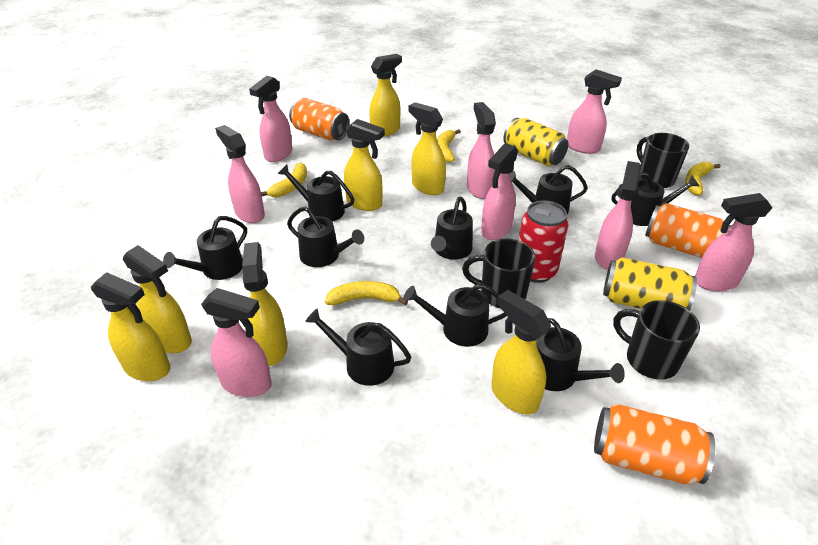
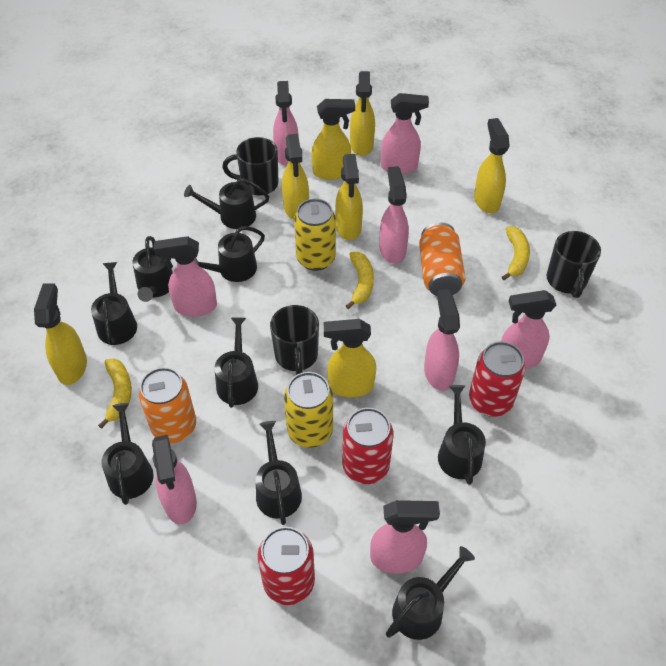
orange can: 3 -> 2
red can: 1 -> 3
yellow banana: 4 -> 3

